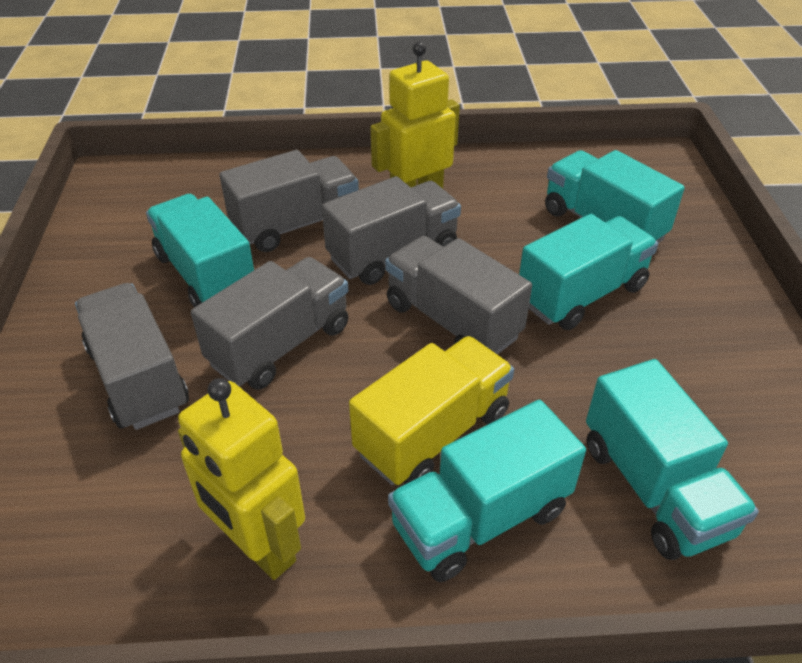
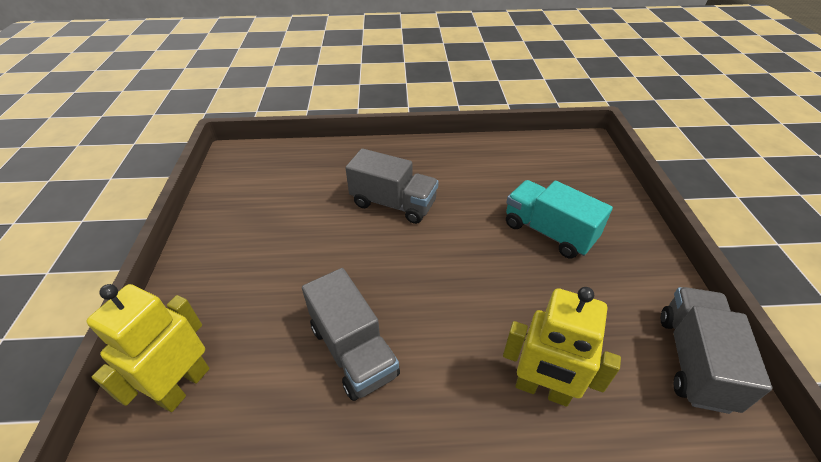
grey truck: 5 -> 3
turquoise truck: 5 -> 1
yellow truck: 1 -> 0

